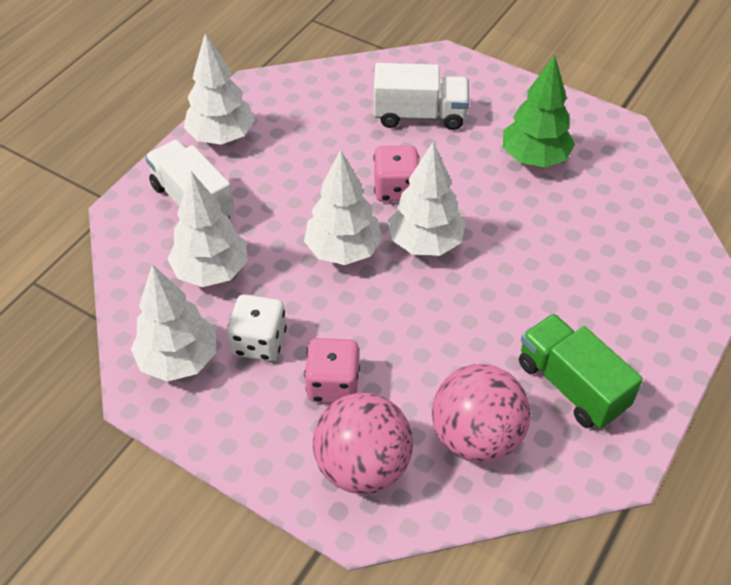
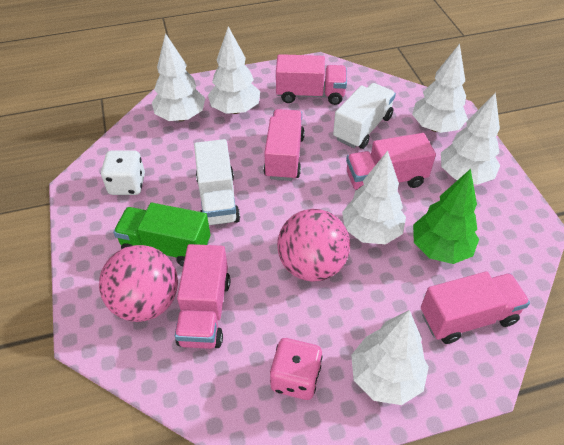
pink dice: 2 -> 1
pink truck: 0 -> 5
white tree: 5 -> 6

